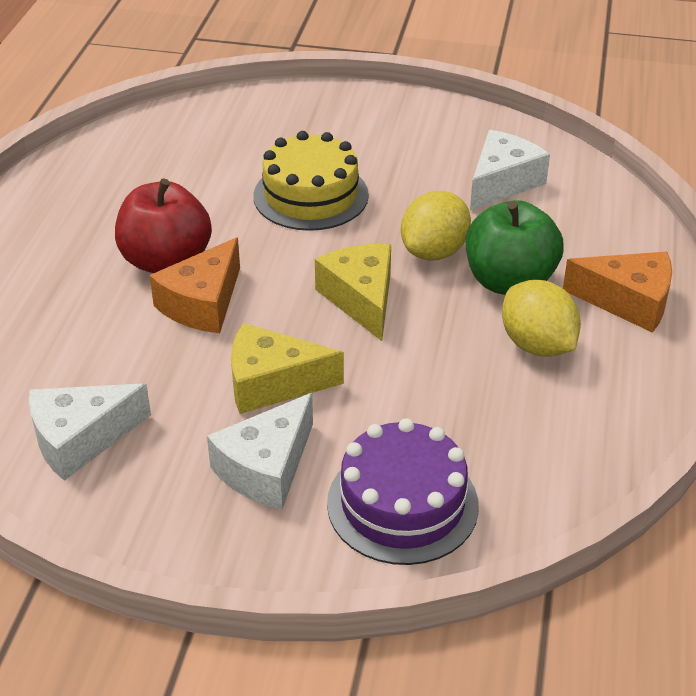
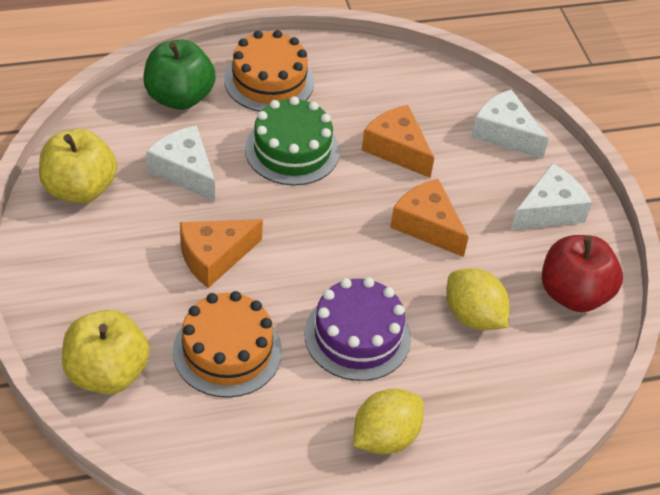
green cake: 0 -> 1
orange cake: 0 -> 2
orange cheese: 2 -> 3
yellow apple: 0 -> 2
yellow cake: 1 -> 0
yellow cheese: 2 -> 0

